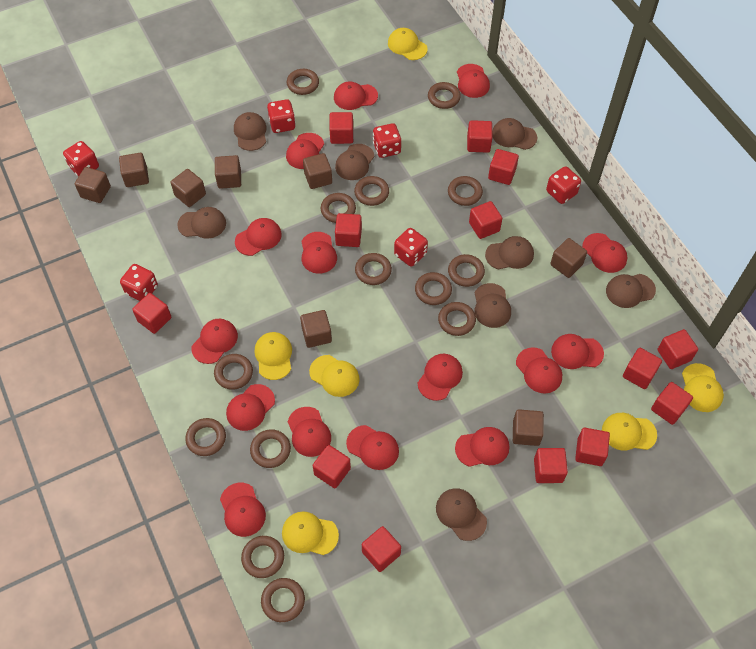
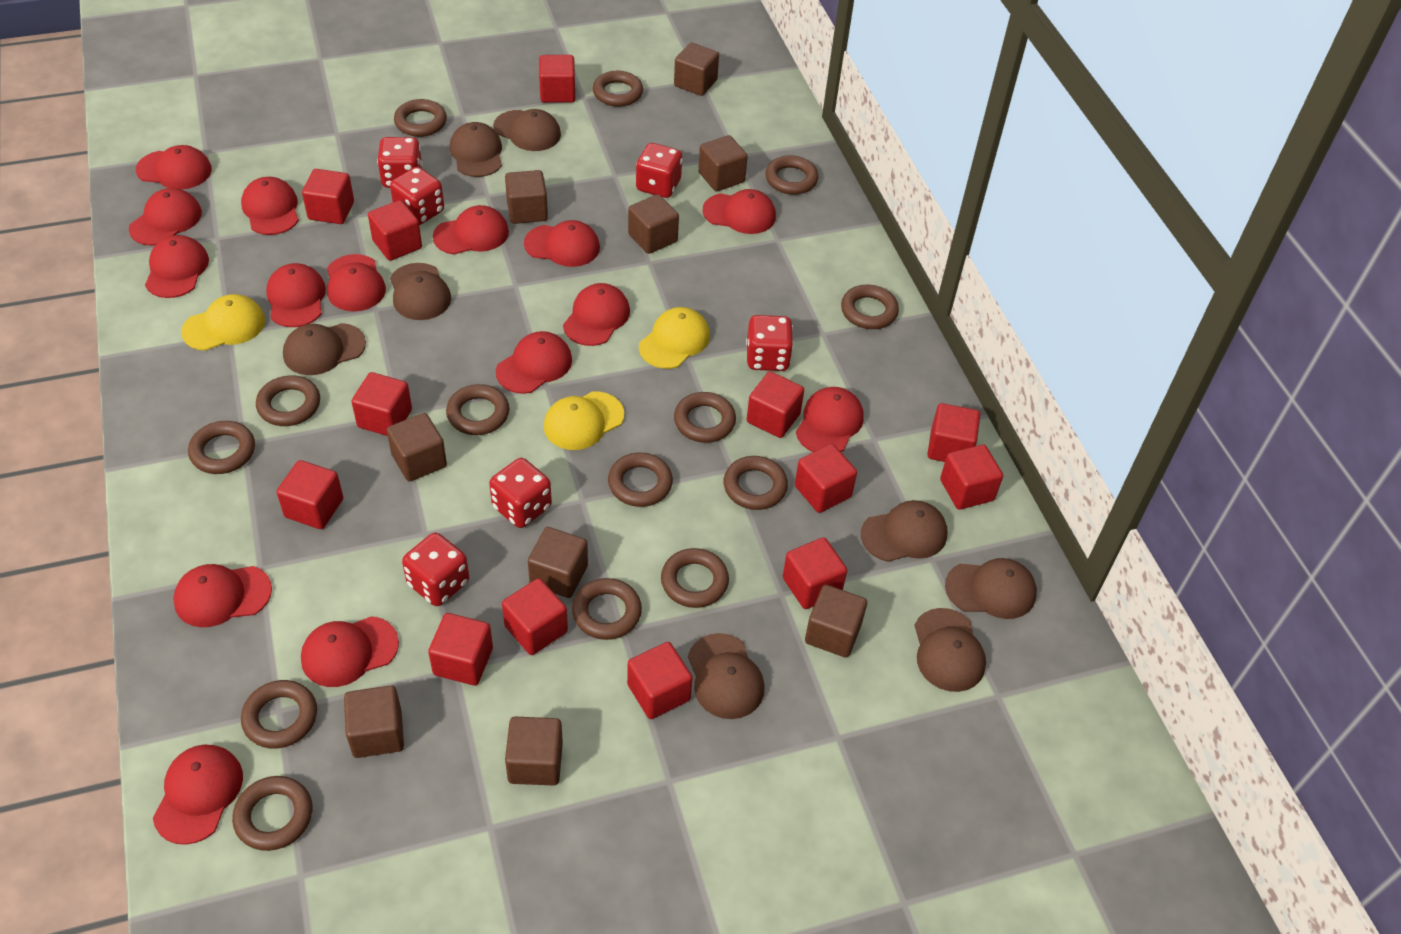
brown cube: 8 -> 9
yellow cap: 6 -> 3

